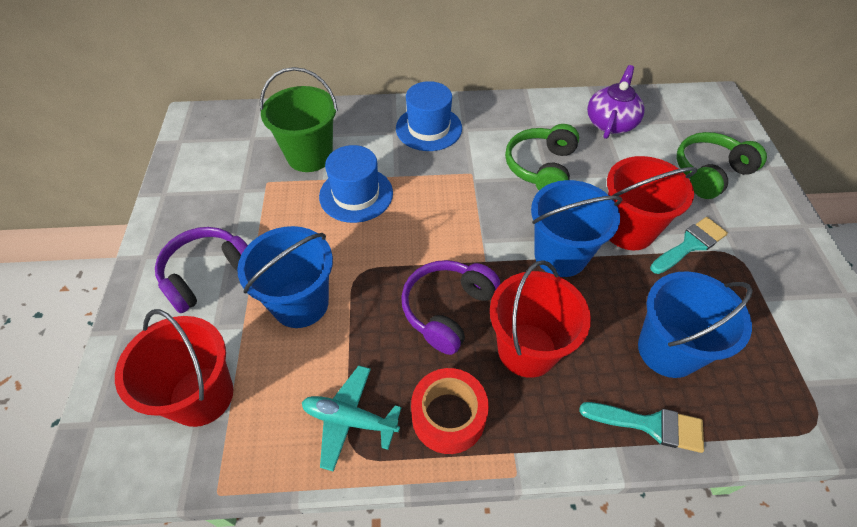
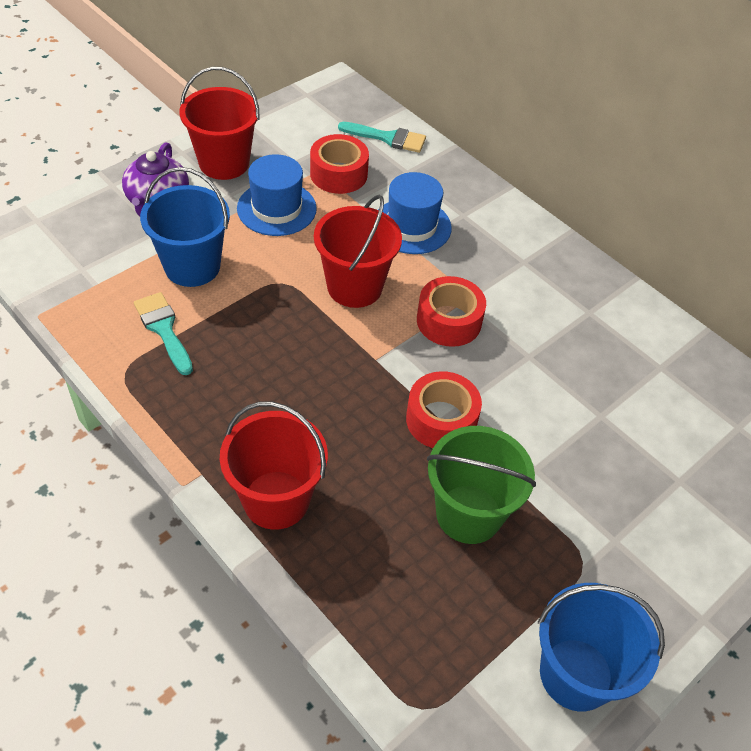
blue bucket: 3 -> 2
green headphones: 2 -> 0
purple headphones: 2 -> 0
red tape: 1 -> 3
turquoise plane: 1 -> 0

